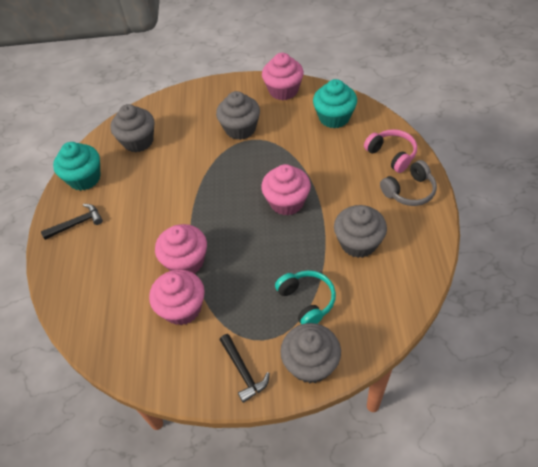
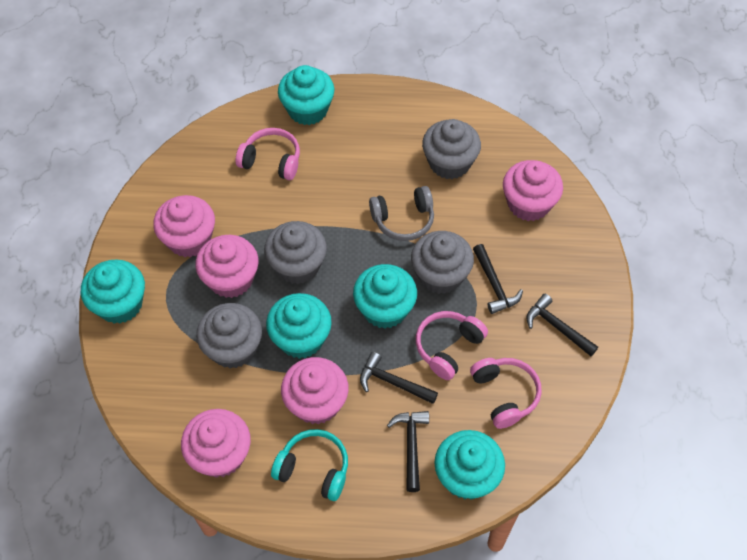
black hammer: 2 -> 4
pink cupcake: 4 -> 5
pink headphones: 1 -> 3
turquoise cupcake: 2 -> 5

